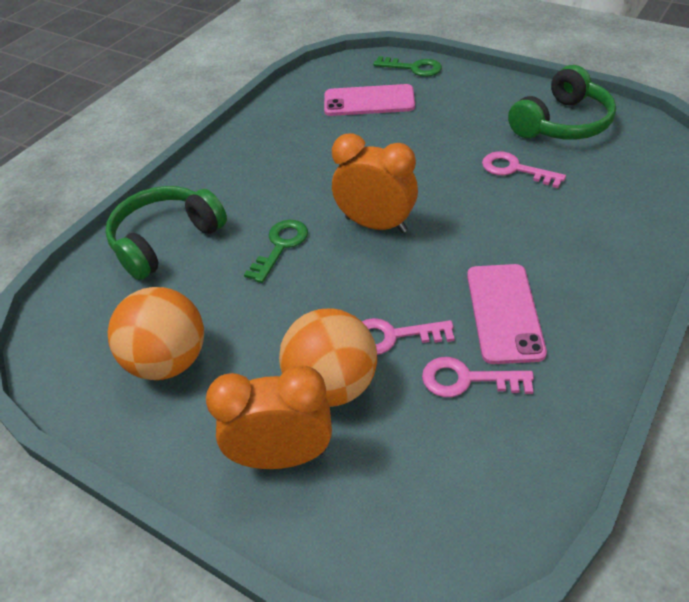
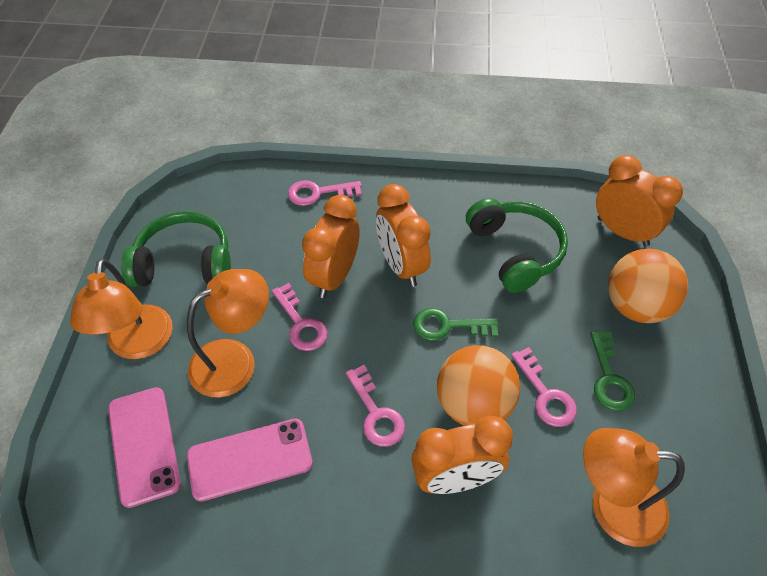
orange clock: 2 -> 4
orange lamp: 0 -> 3
pink key: 3 -> 4

